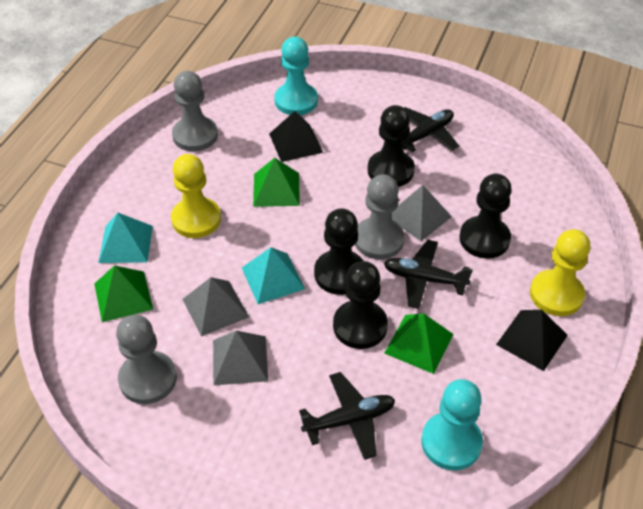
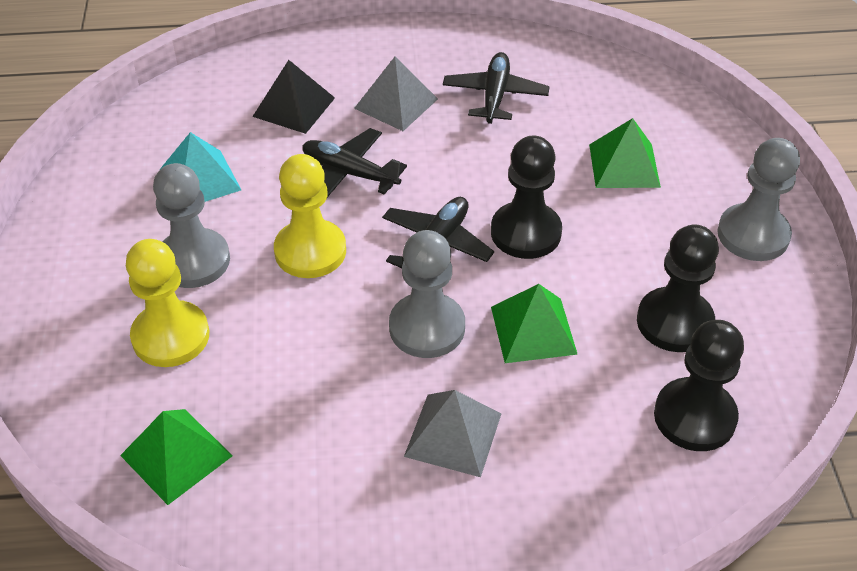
black pawn: 4 -> 3
black pyramid: 2 -> 1
grey pyramid: 3 -> 2
turquoise pawn: 2 -> 0
turquoise pyramid: 2 -> 1

